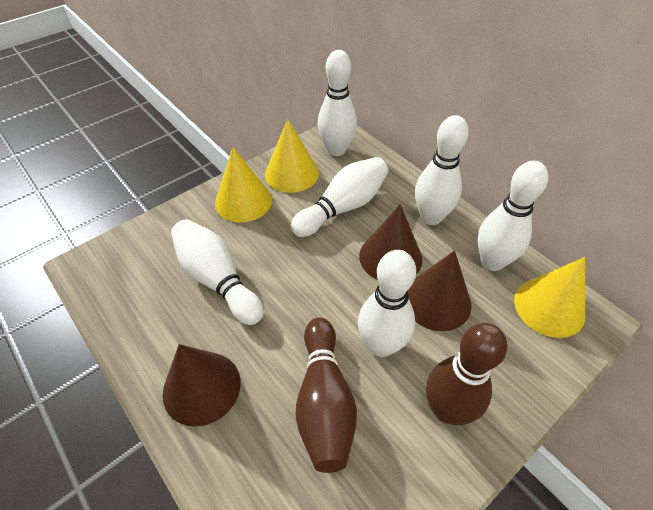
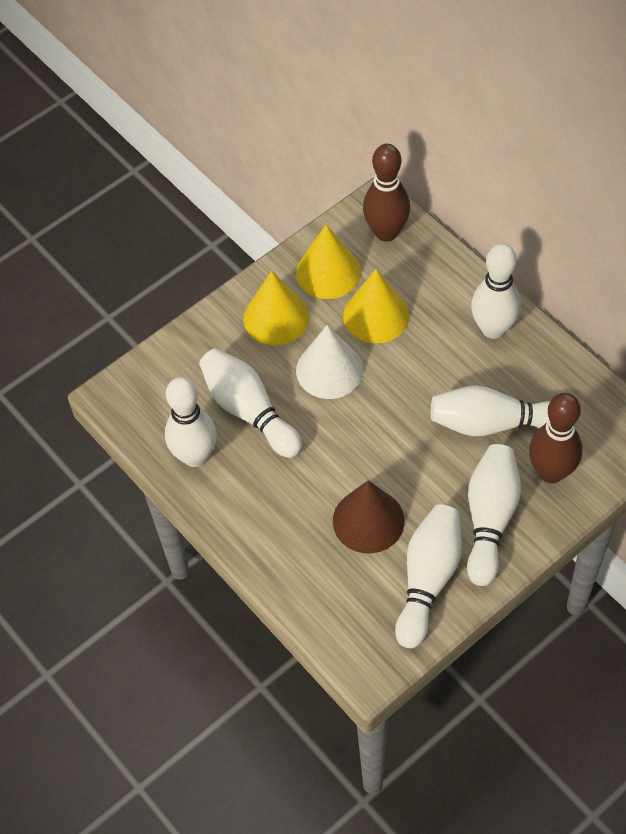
brown cone: 3 -> 1
white cone: 0 -> 1

